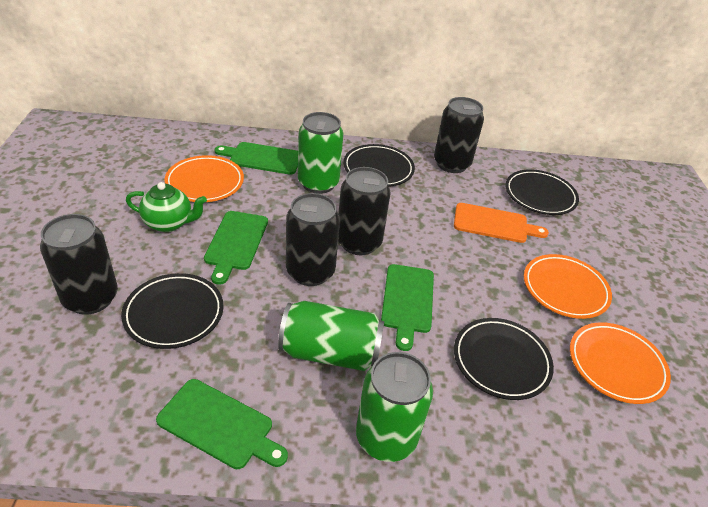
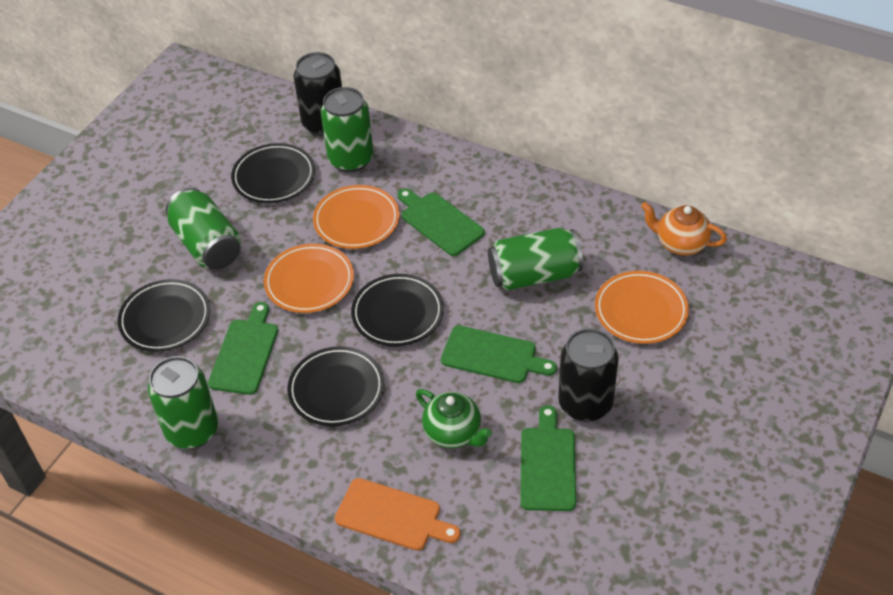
black can: 4 -> 2
green can: 3 -> 4
orange teapot: 0 -> 1

